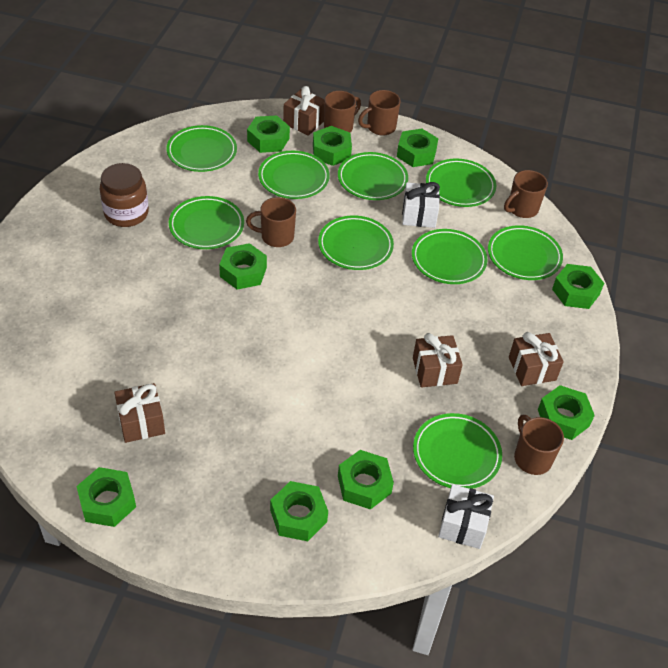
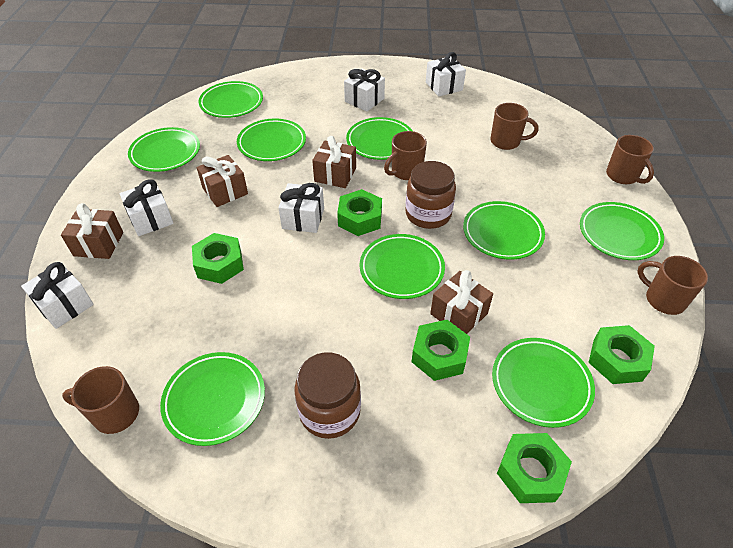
brown jar: 1 -> 2
green nut: 9 -> 5
white gift: 2 -> 5

